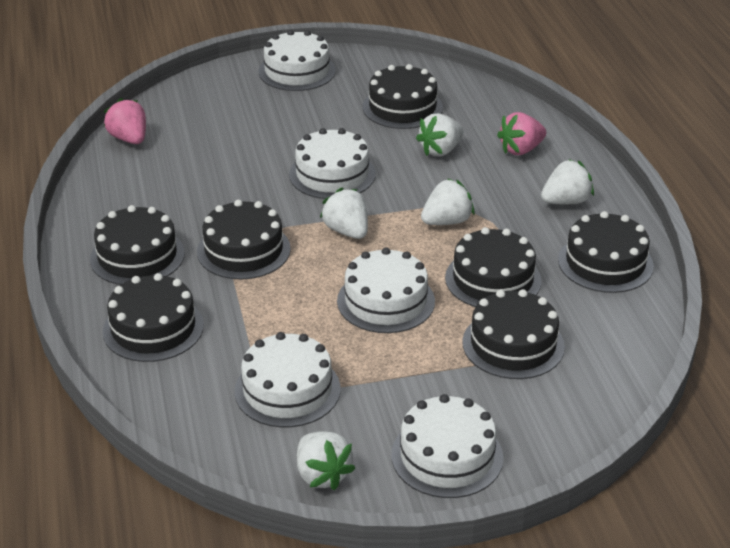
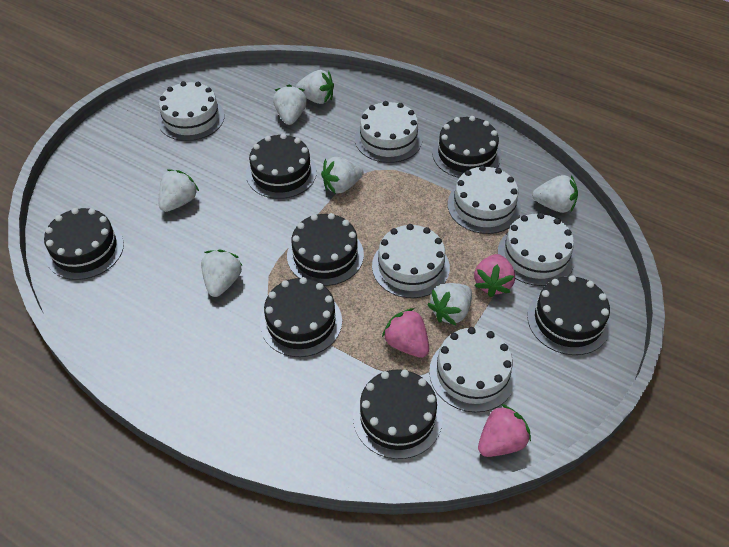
pink strawberry: 2 -> 3
white cake: 5 -> 6
white strawberry: 5 -> 7

